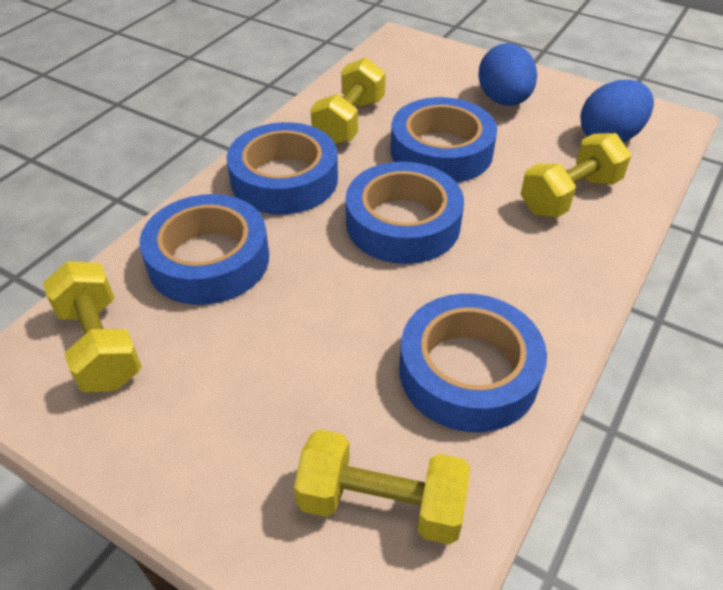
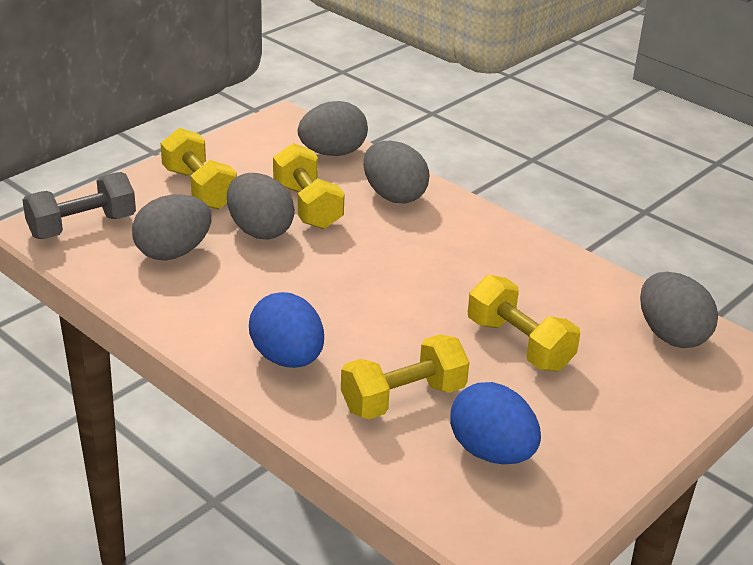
blue tape: 5 -> 0
grey dumbbell: 0 -> 1
grey egg: 0 -> 5

